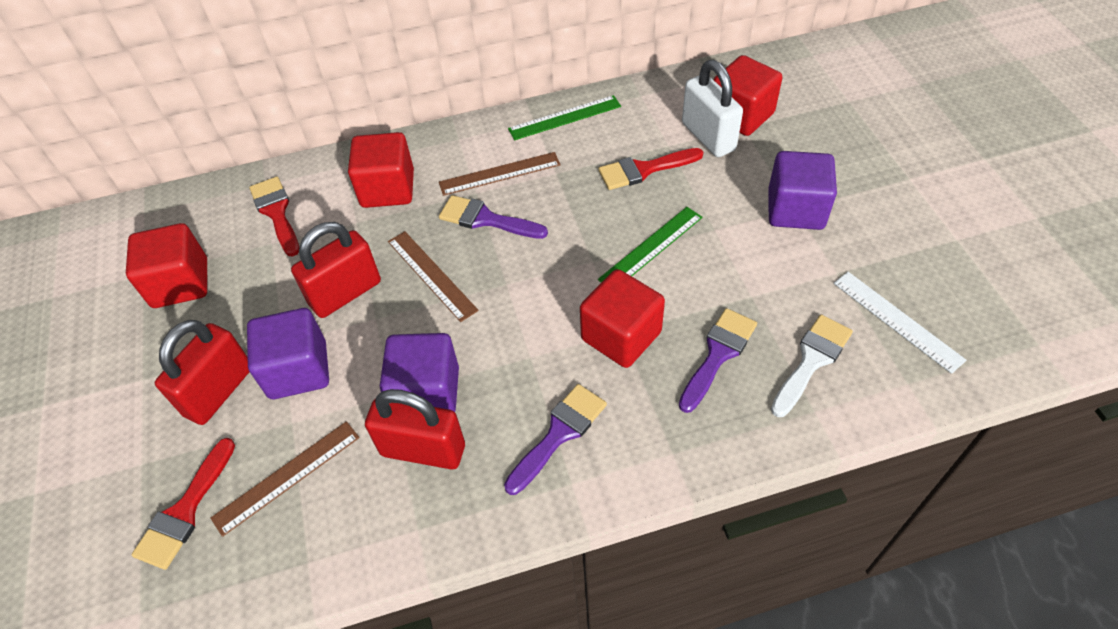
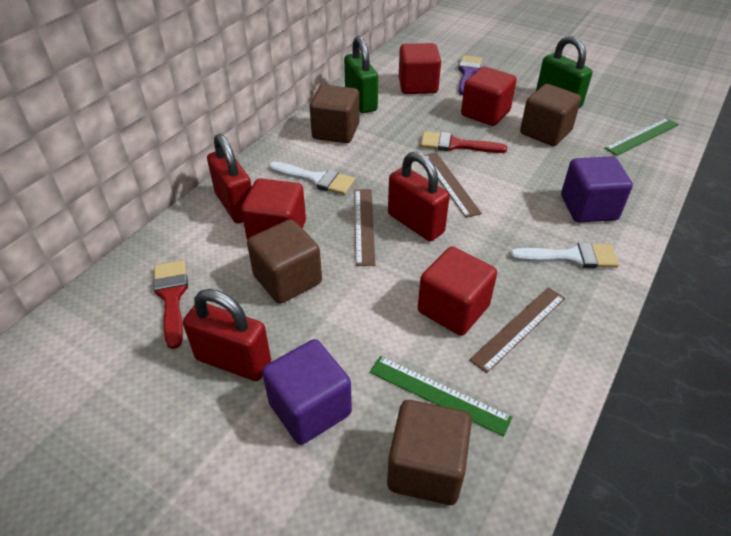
brown cube: 0 -> 4
green padlock: 0 -> 2
purple brush: 3 -> 1
purple cube: 3 -> 2
red brush: 3 -> 2
white brush: 1 -> 2
white padlock: 1 -> 0
white ruler: 1 -> 0

